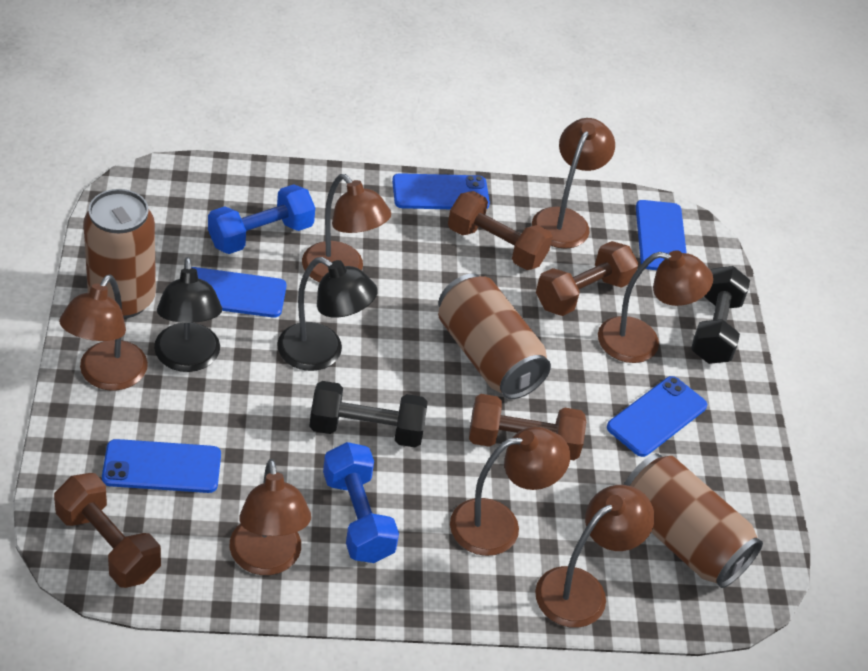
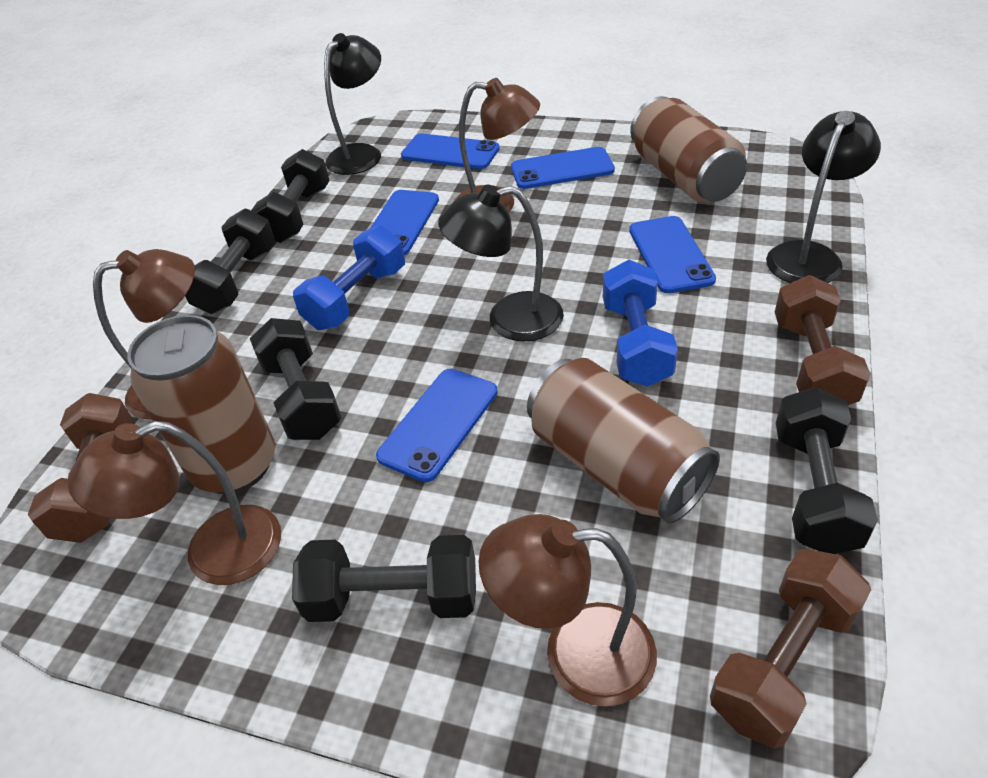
black dumbbell: 2 -> 5
black lamp: 2 -> 3
brown dumbbell: 4 -> 3
brown lamp: 7 -> 4

